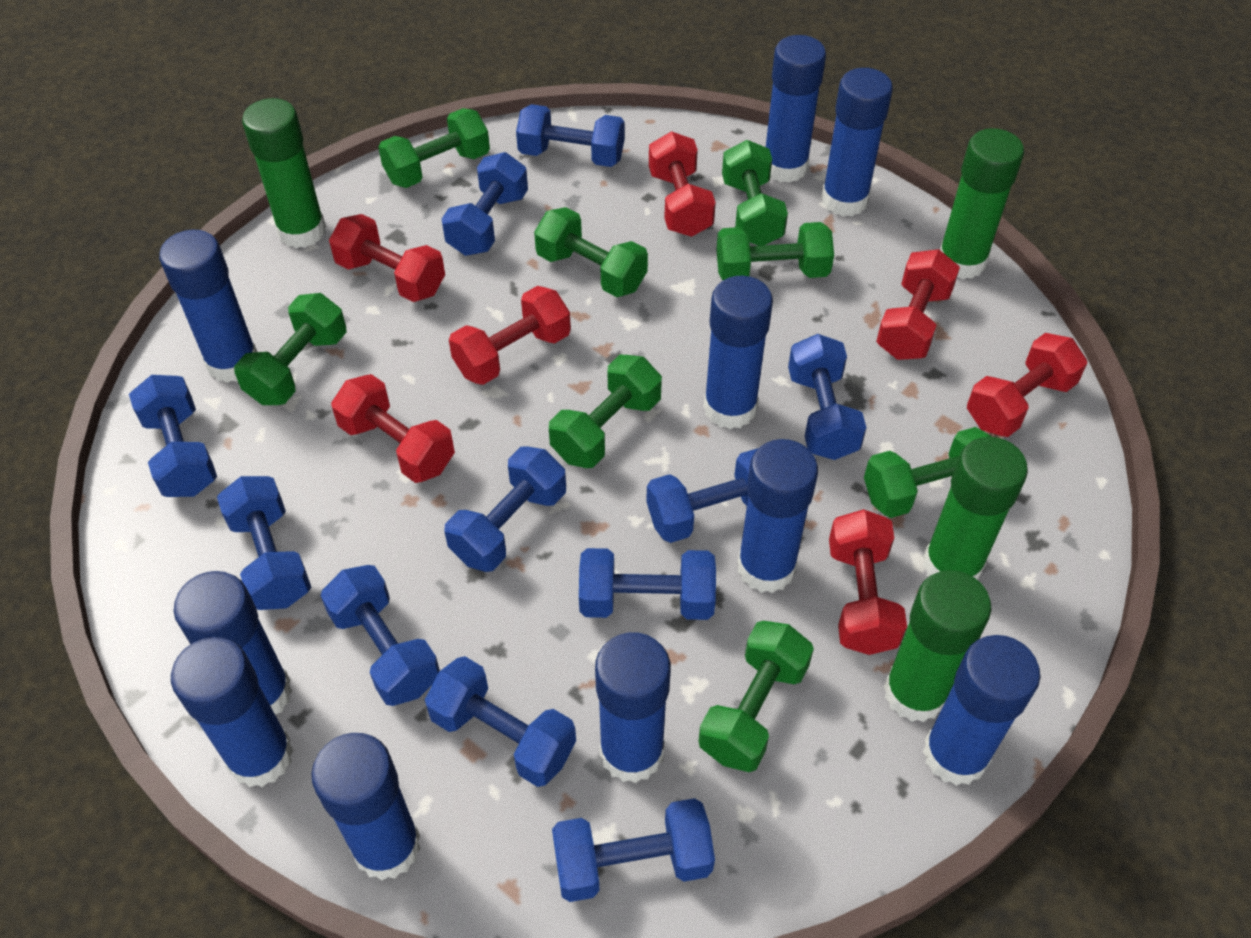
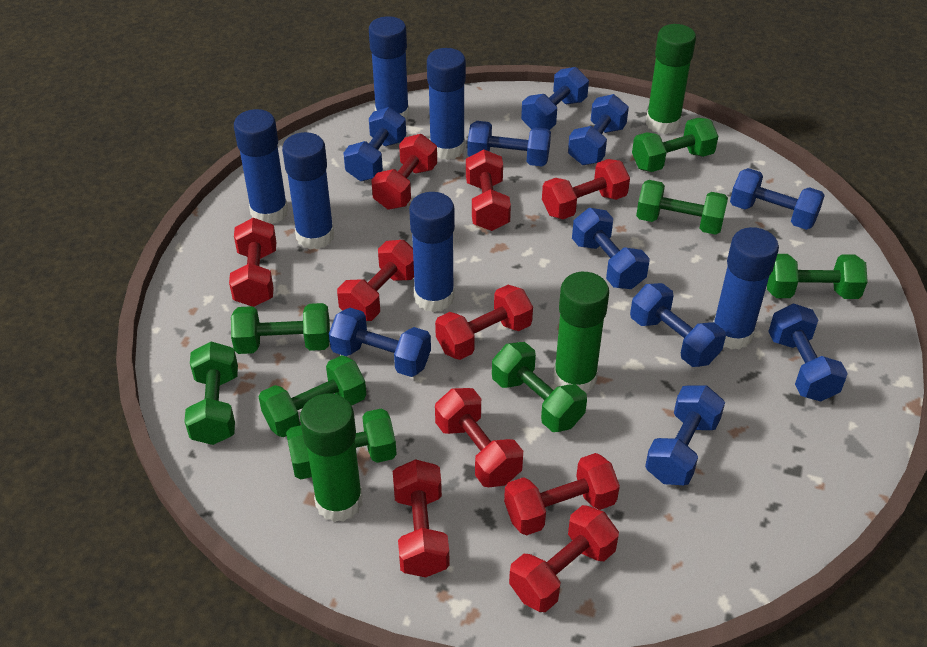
blue dumbbell: 11 -> 10
blue glue stick: 10 -> 6
green glue stick: 4 -> 3
red dumbbell: 7 -> 10

